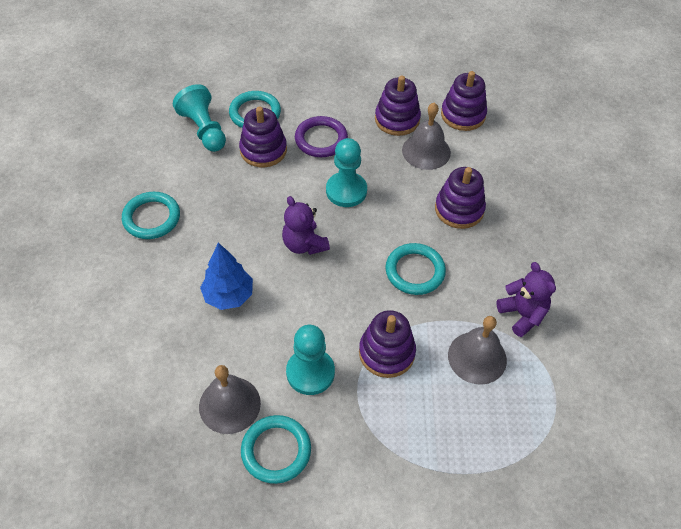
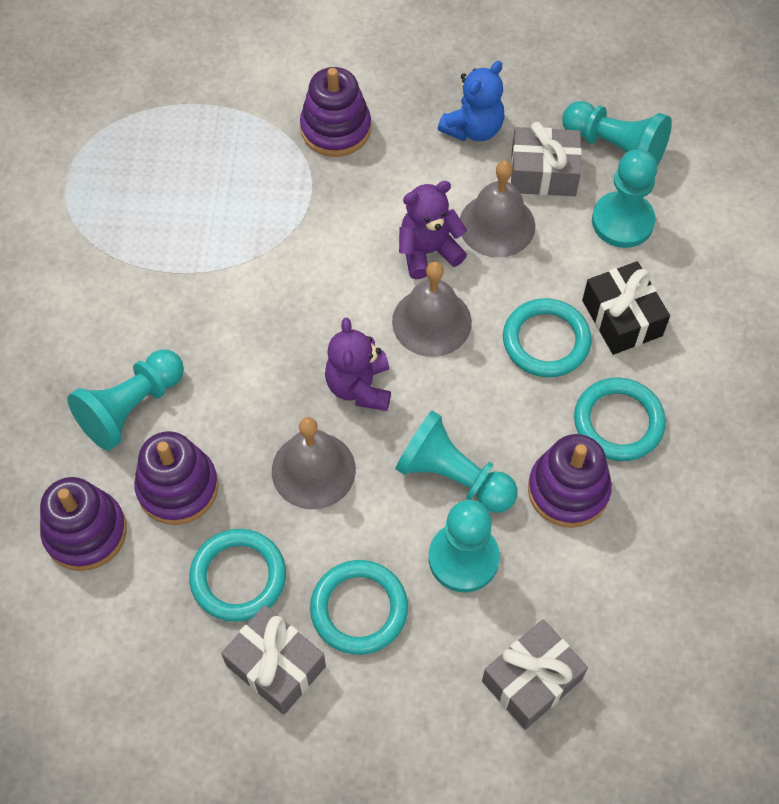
black gift: 0 -> 1
blue teddy bear: 0 -> 1
blue tree: 1 -> 0
grey gift: 0 -> 3
purple ring: 1 -> 0
purple stacking toy: 5 -> 4
turquoise pawn: 3 -> 5

